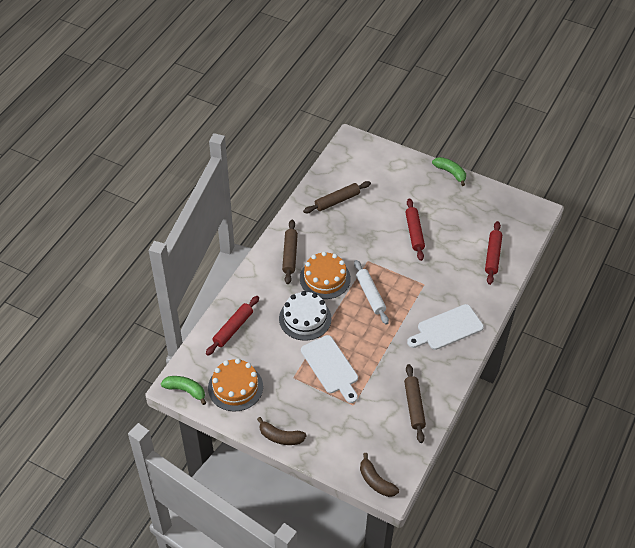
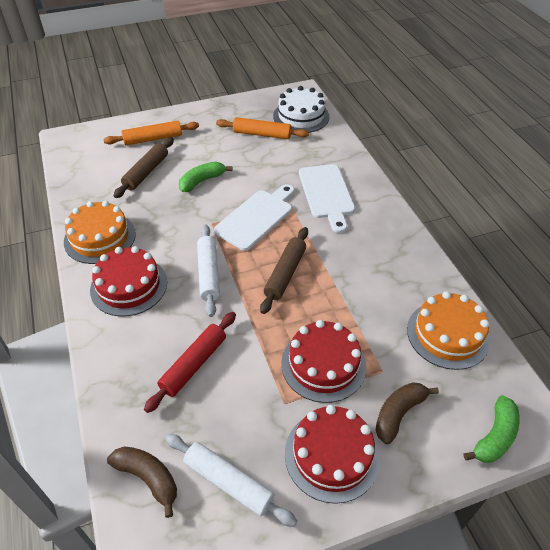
brown rolling pin: 3 -> 2
orange rolling pin: 0 -> 2
red cake: 0 -> 3
red rolling pin: 3 -> 1
white rolling pin: 1 -> 2

